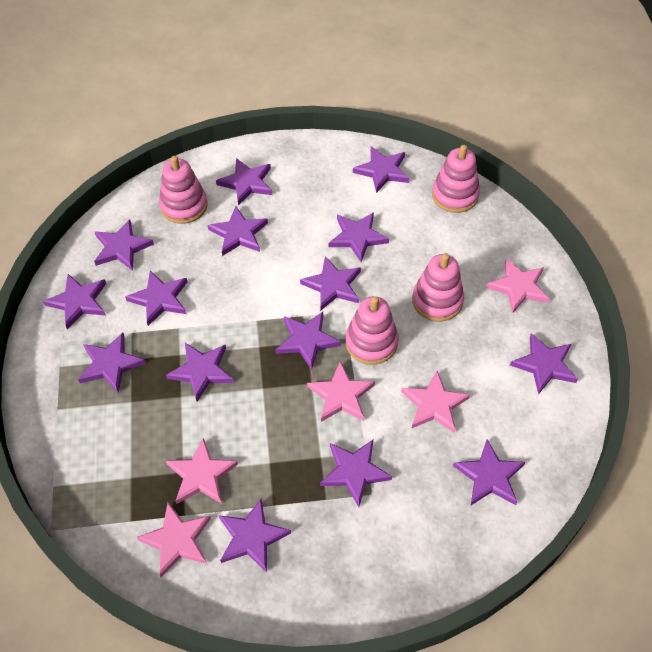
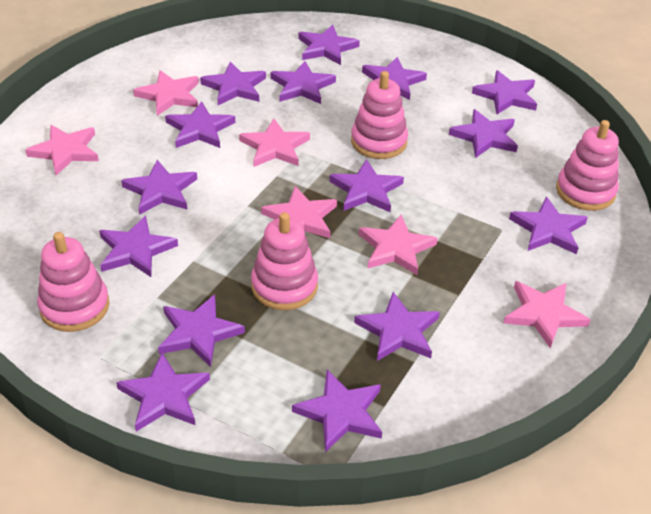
pink star: 5 -> 6

